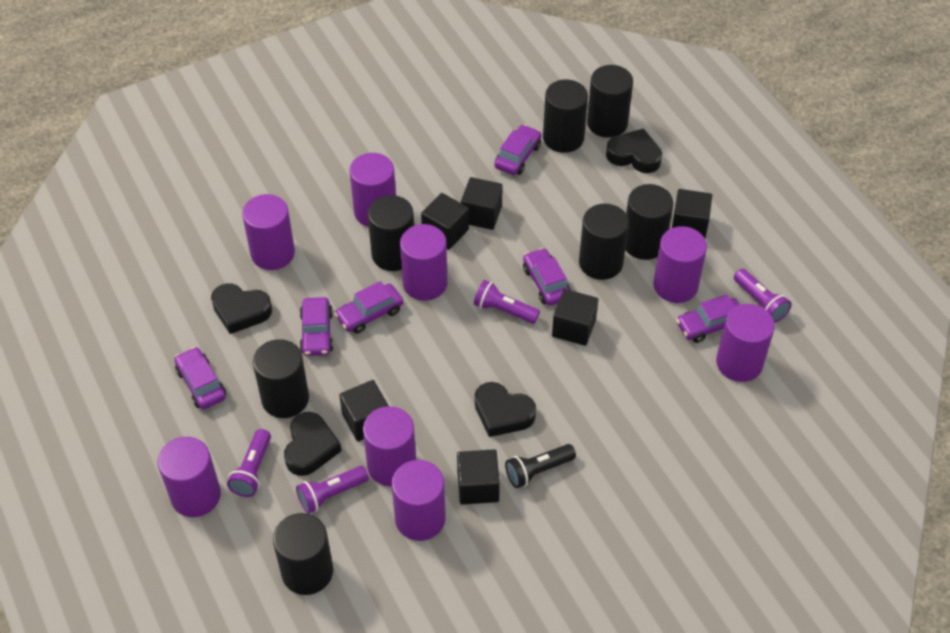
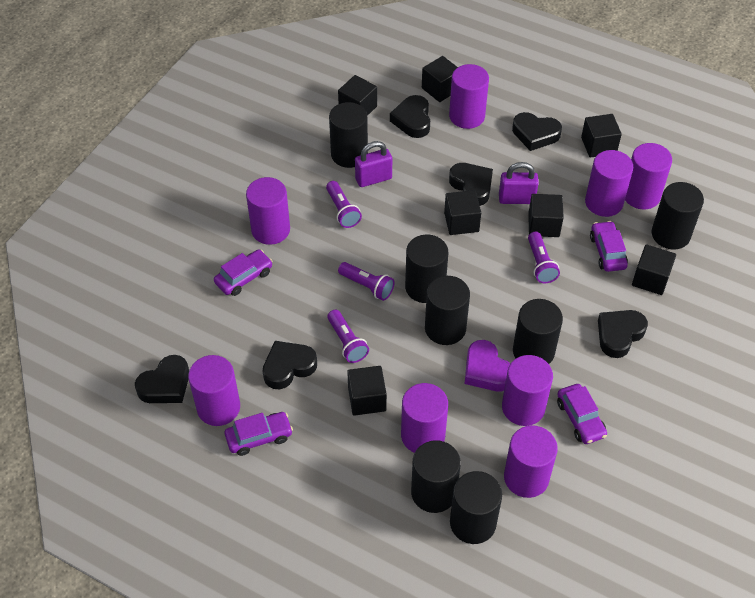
black cube: 6 -> 7
black flashlight: 1 -> 0
black heart: 4 -> 6
purple car: 6 -> 4
purple heart: 0 -> 1
purple padlock: 0 -> 2

